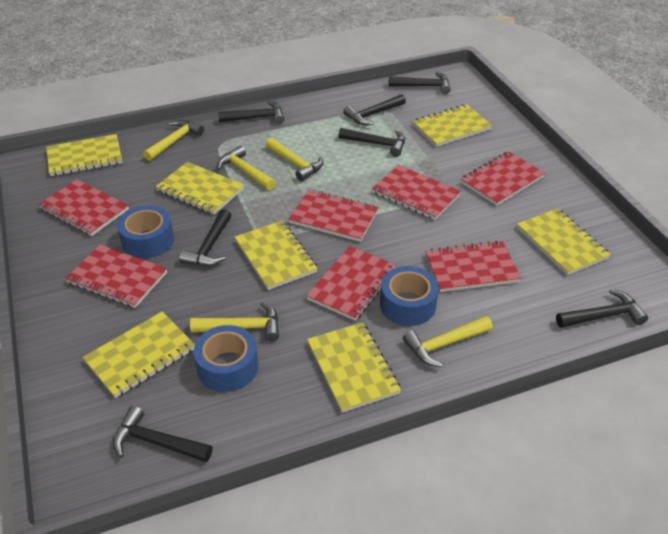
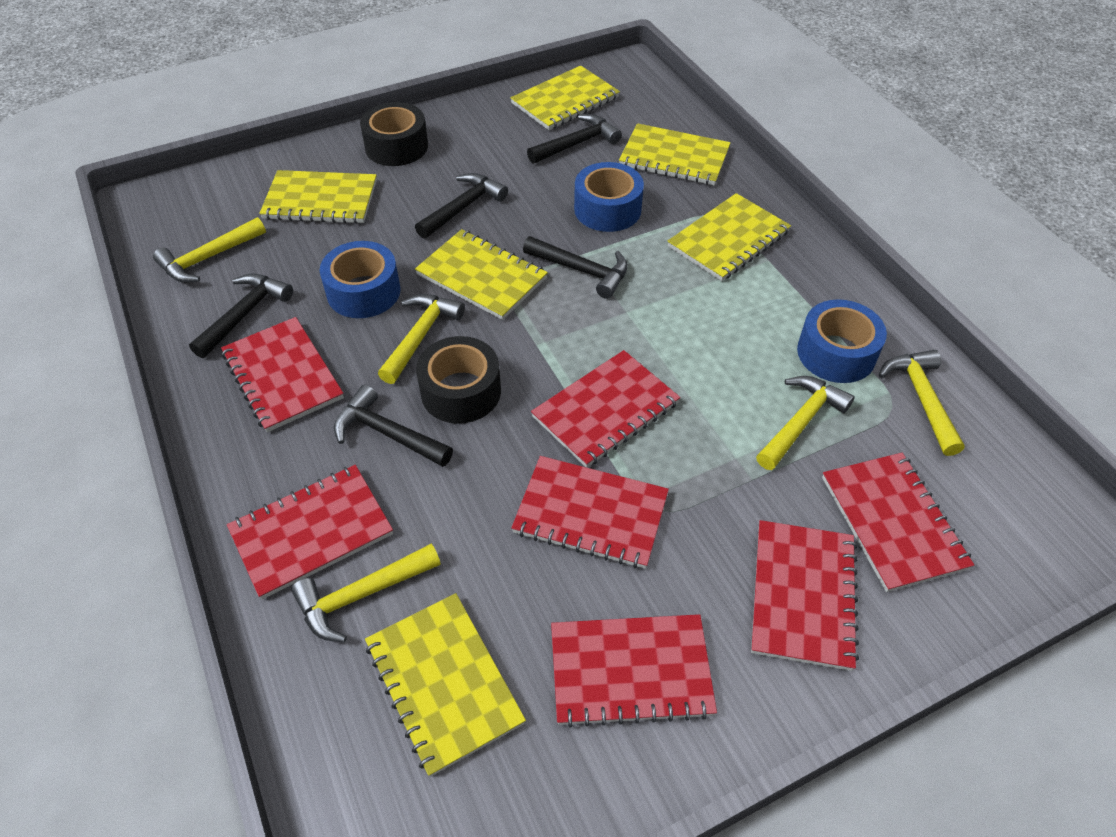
black hammer: 7 -> 5
black tape: 0 -> 2
yellow notebook: 7 -> 6

